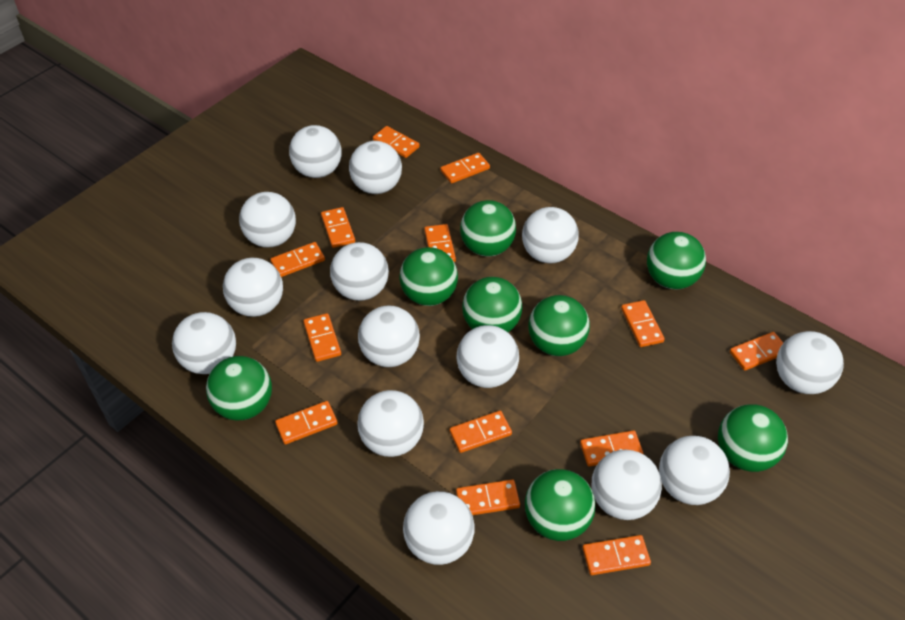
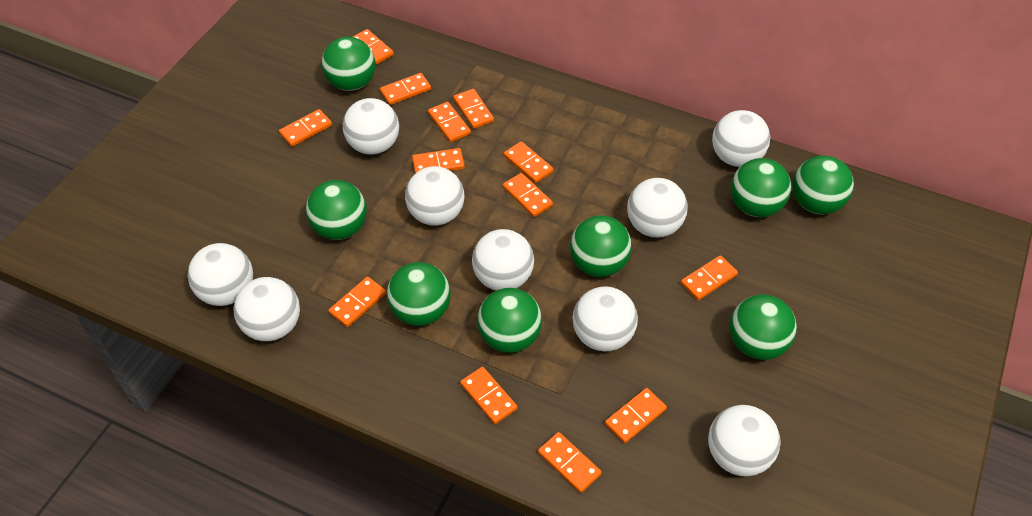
white ball: 14 -> 9

